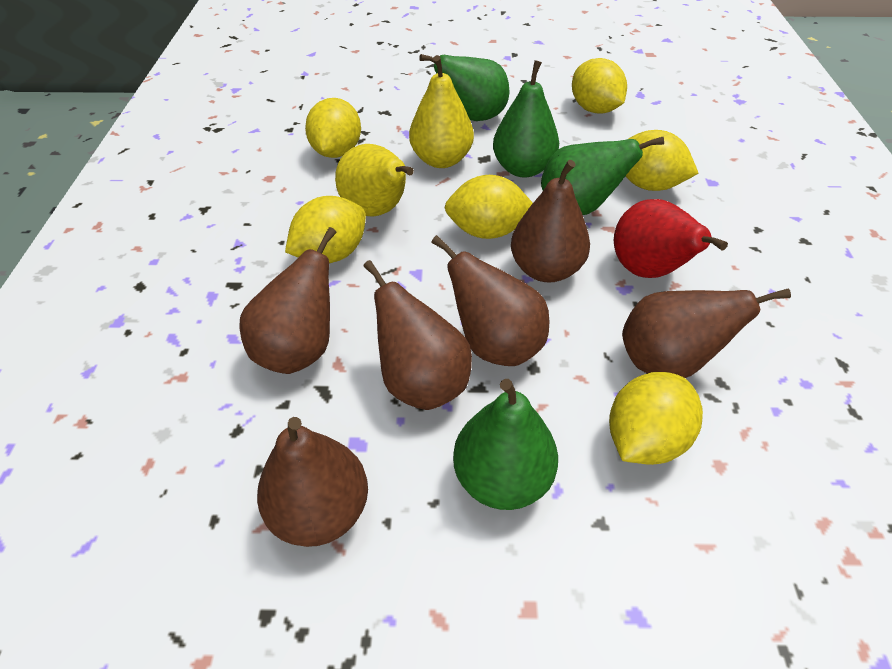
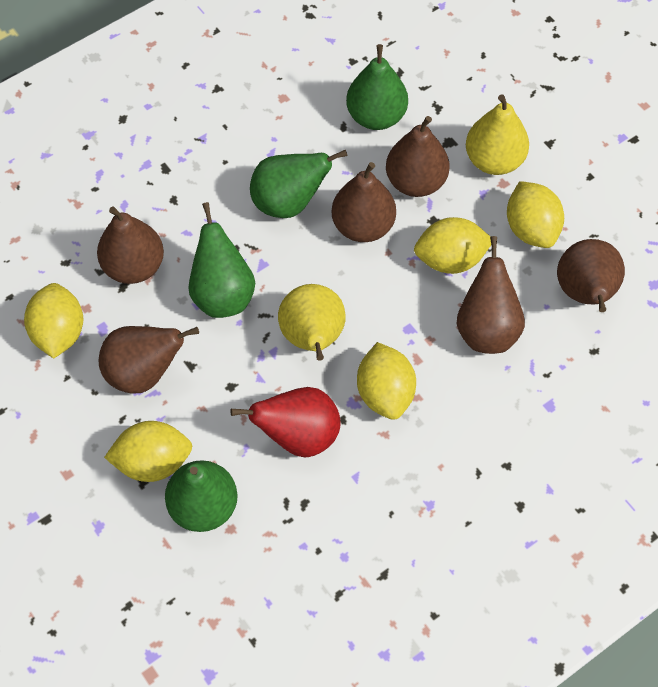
yellow lemon: 6 -> 5

